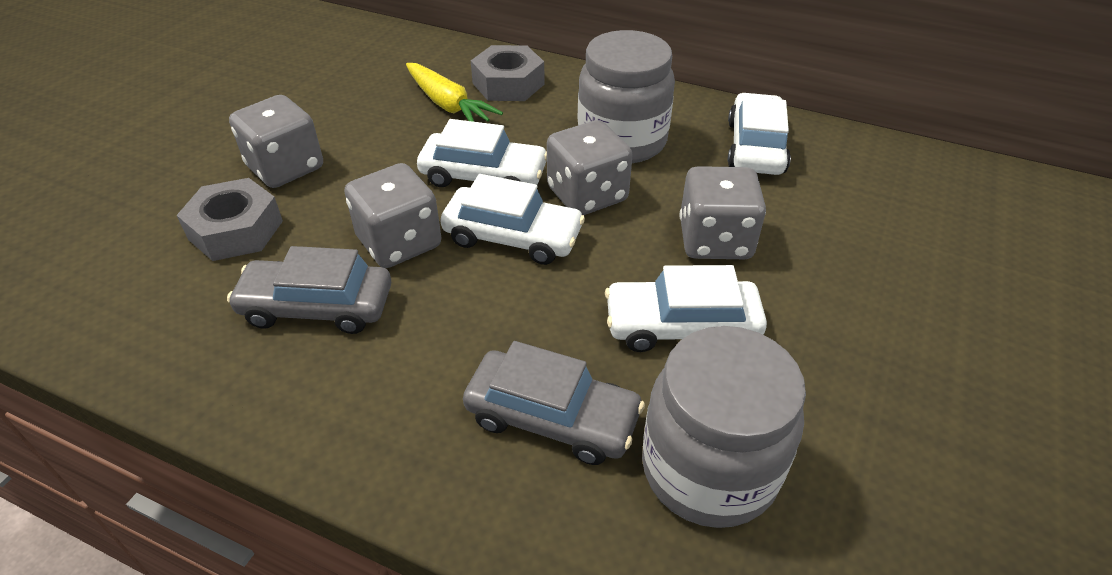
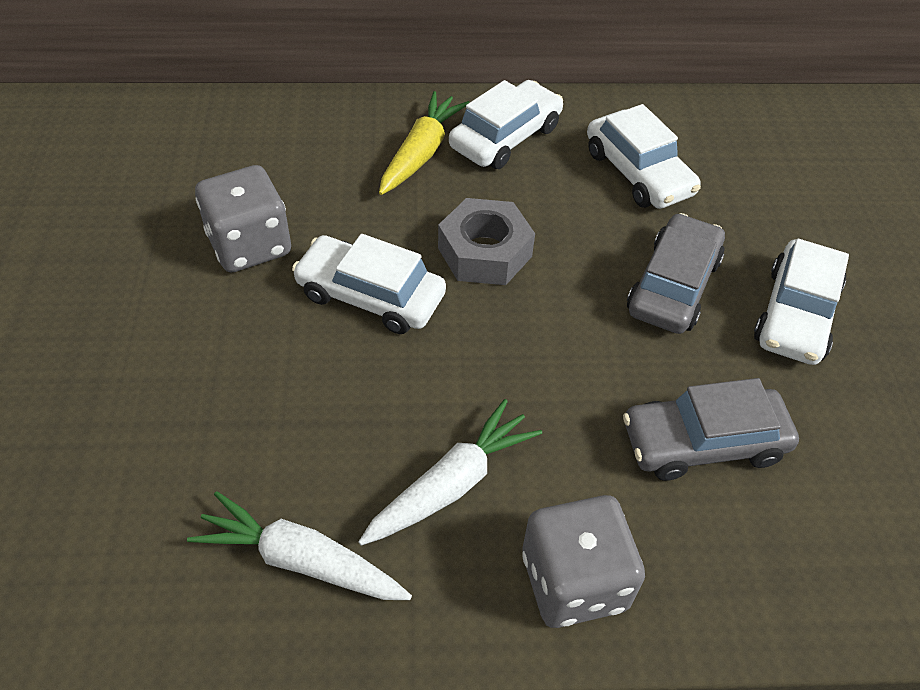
grey dice: 4 -> 2
grey jar: 2 -> 0
grey nut: 2 -> 1
white carrot: 0 -> 2

